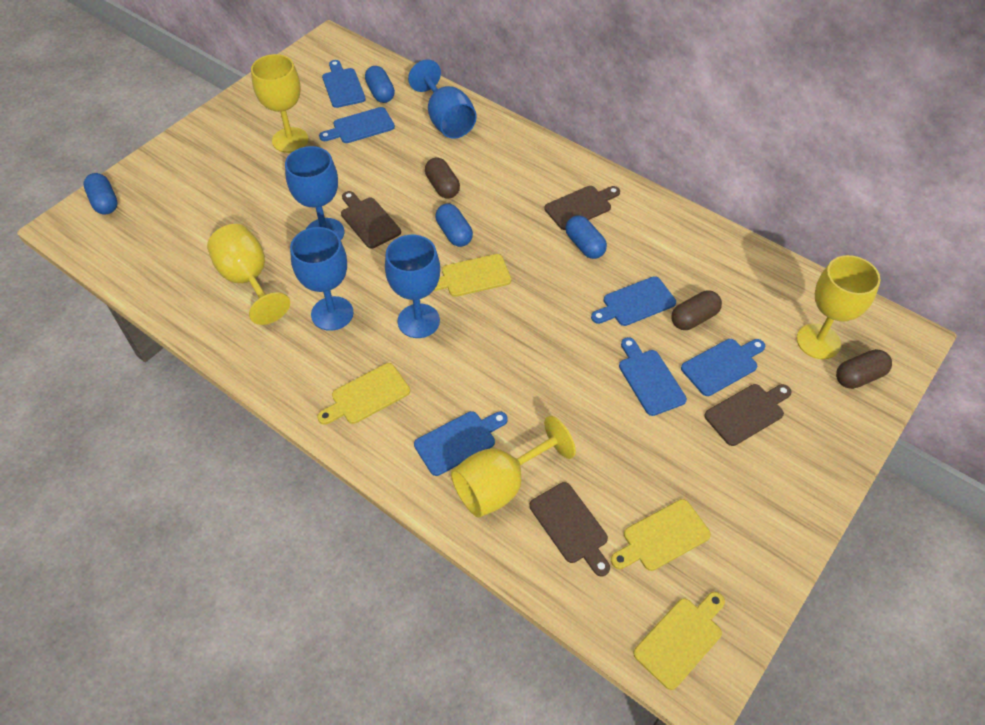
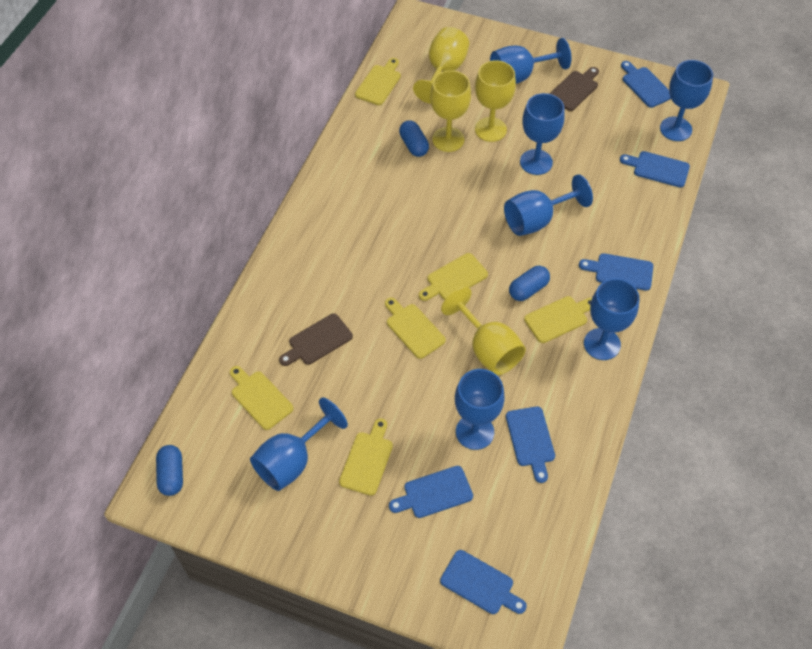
blue capsule: 4 -> 3
blue goblet: 4 -> 7
brown capsule: 3 -> 0
brown cutting board: 4 -> 2
yellow cutting board: 4 -> 6

